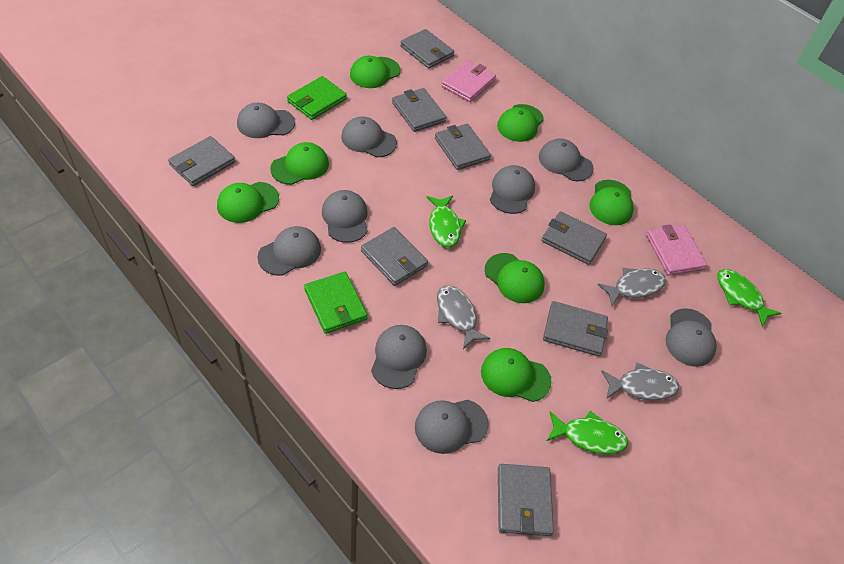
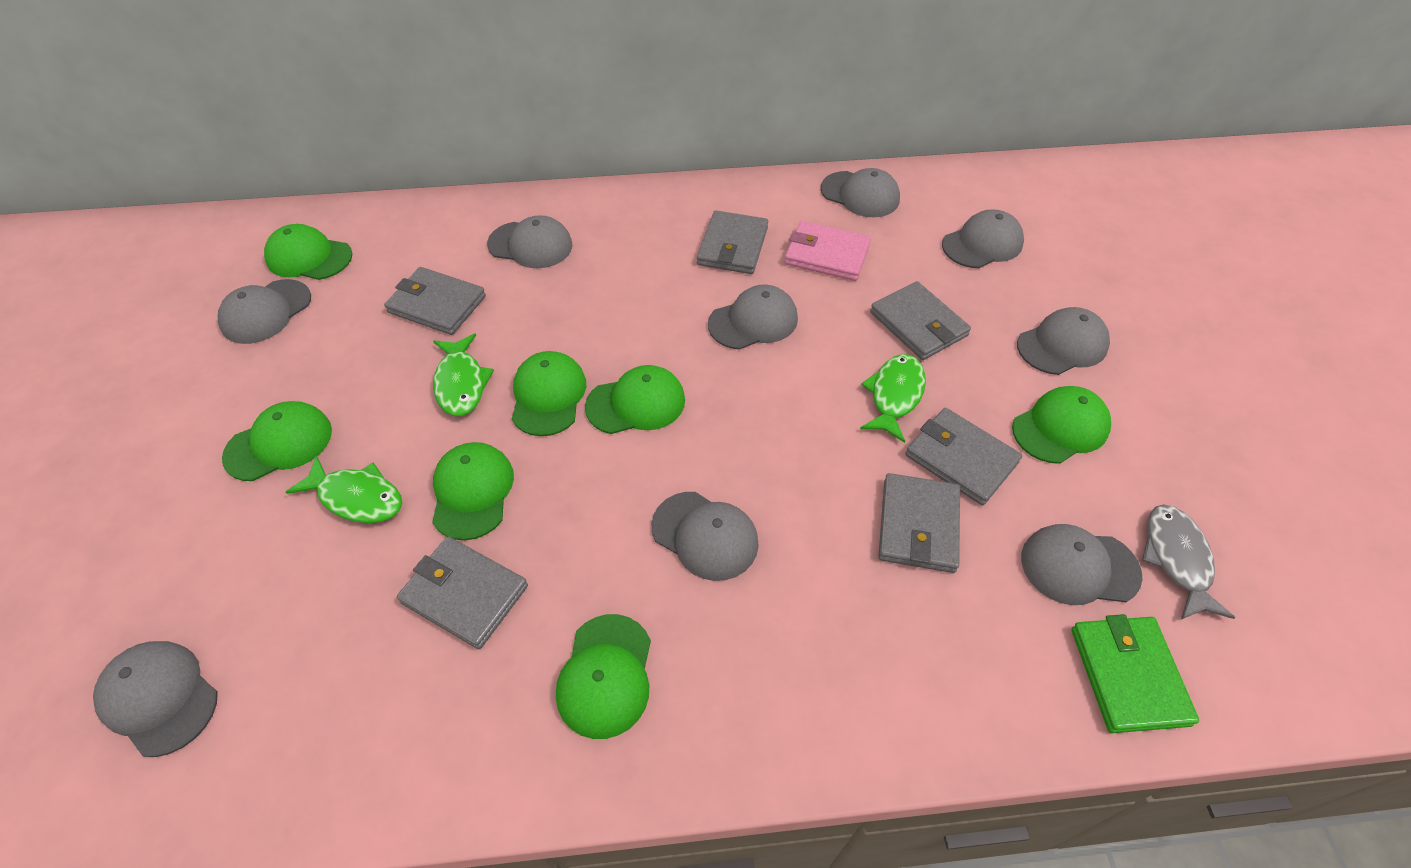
green wallet: 2 -> 1
grey fish: 3 -> 1
grey wallet: 8 -> 6
pink wallet: 2 -> 1

